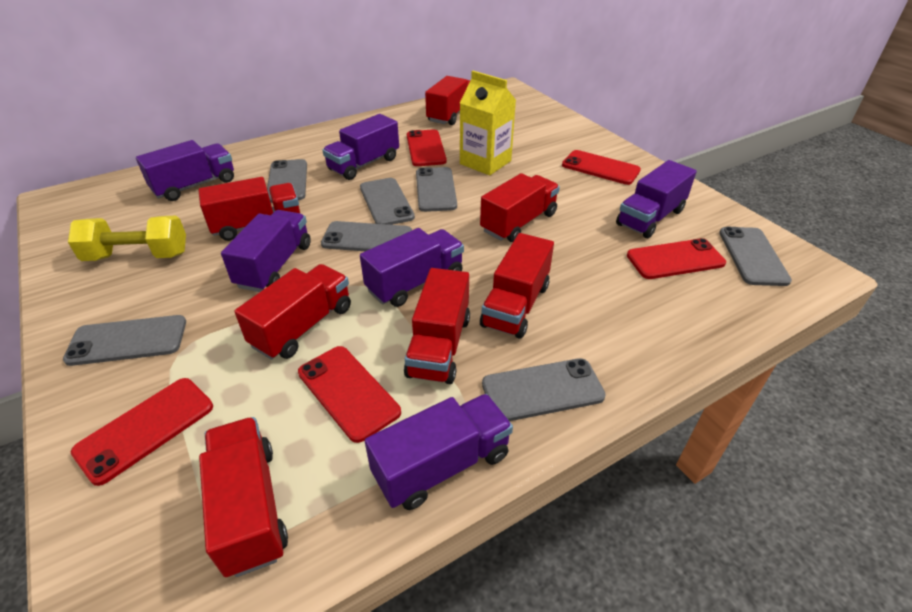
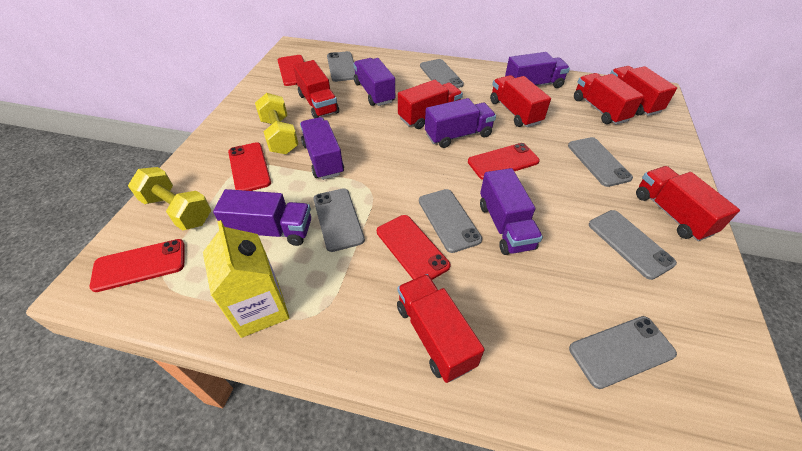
yellow dumbbell: 1 -> 2

